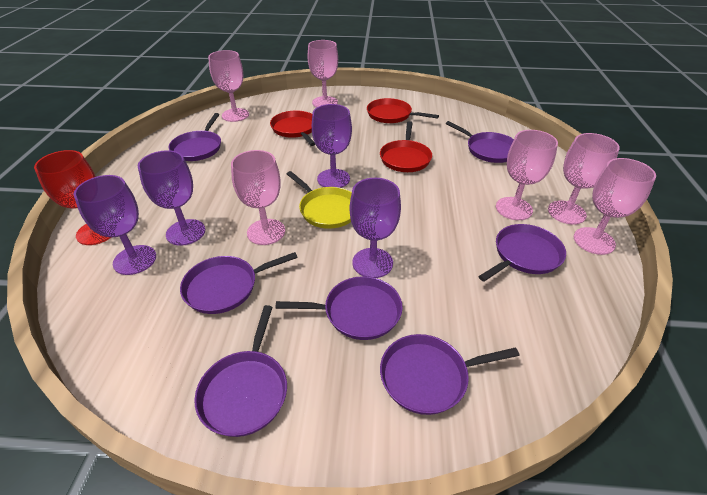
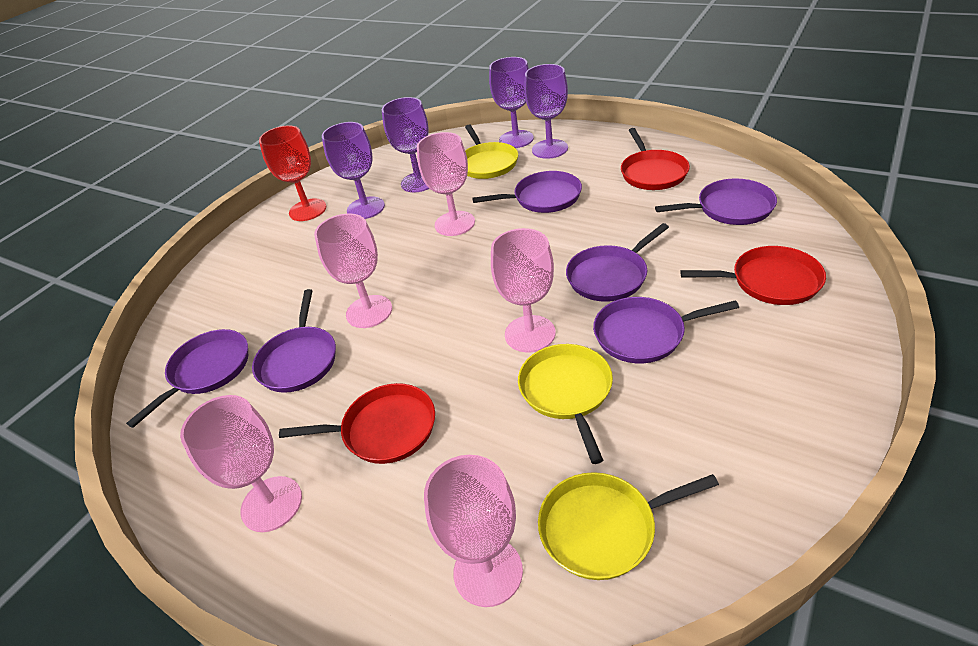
pink goblet: 6 -> 5
purple pan: 7 -> 6
yellow pan: 1 -> 3

